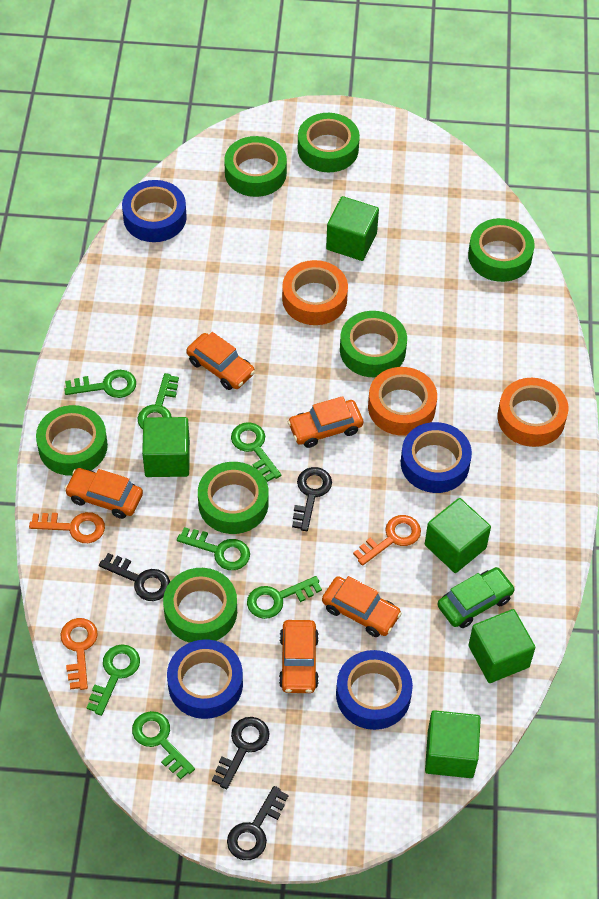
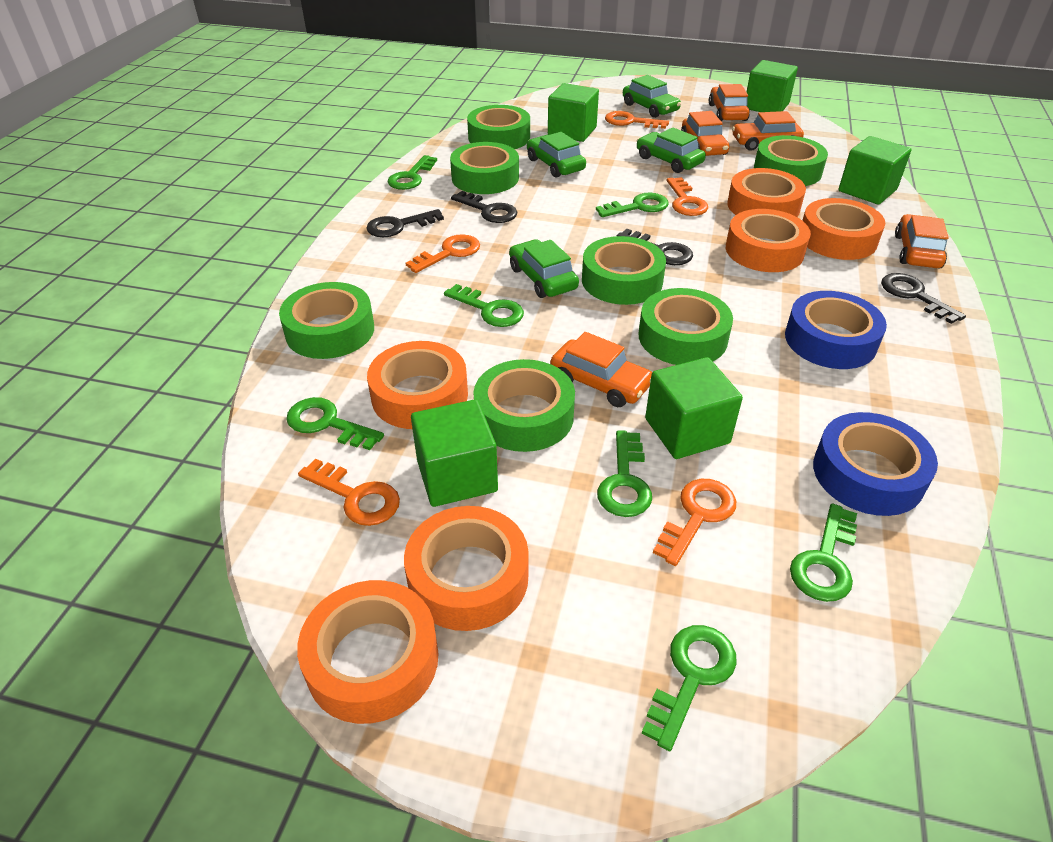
blue tape: 4 -> 2
green car: 1 -> 4
orange key: 3 -> 5
orange tape: 3 -> 6

